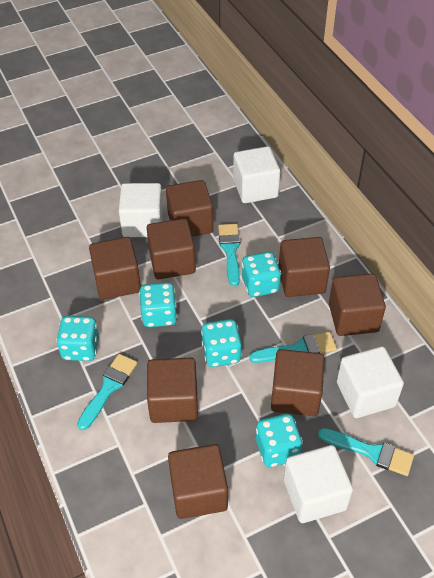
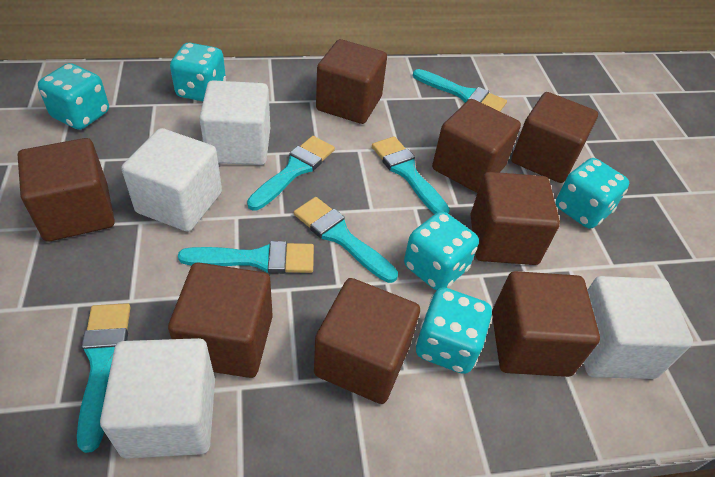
turquoise brush: 4 -> 6

